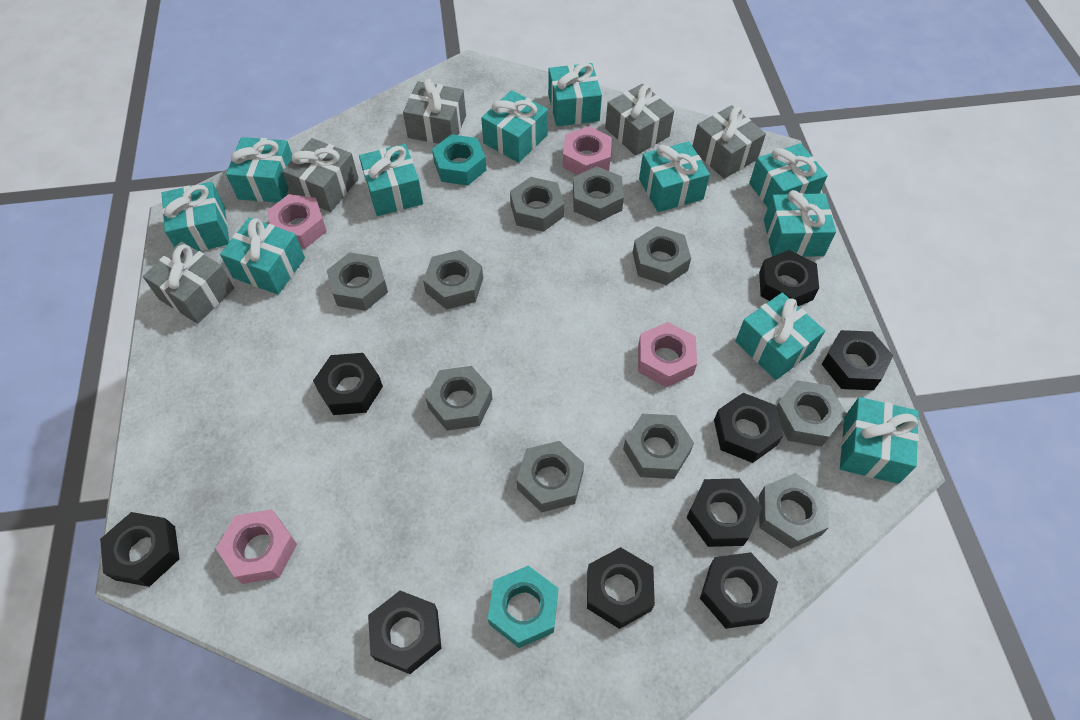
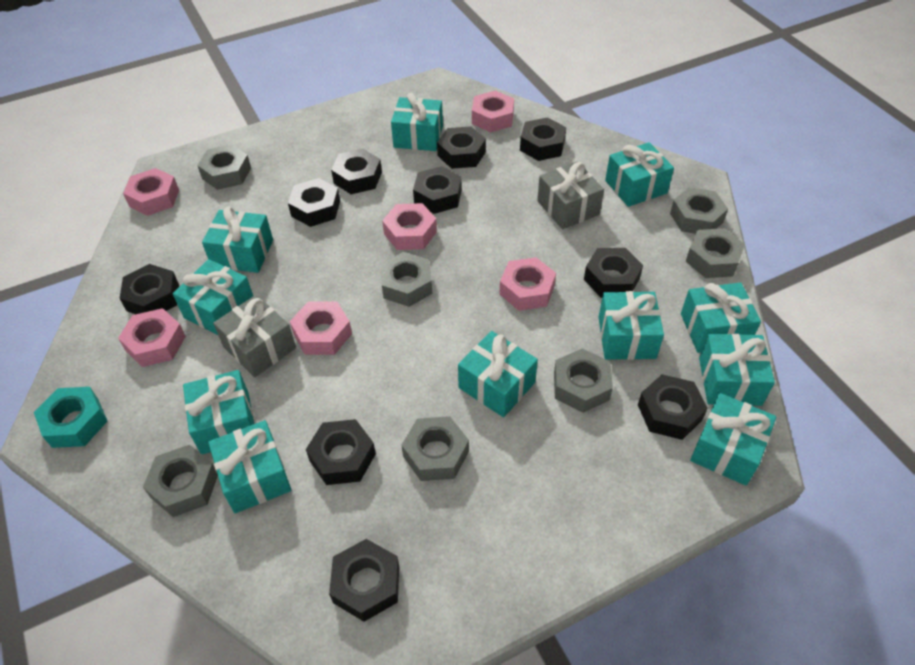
black nut: 9 -> 10
grey gift: 5 -> 2
grey nut: 10 -> 7
pink nut: 4 -> 6
turquoise nut: 2 -> 1

